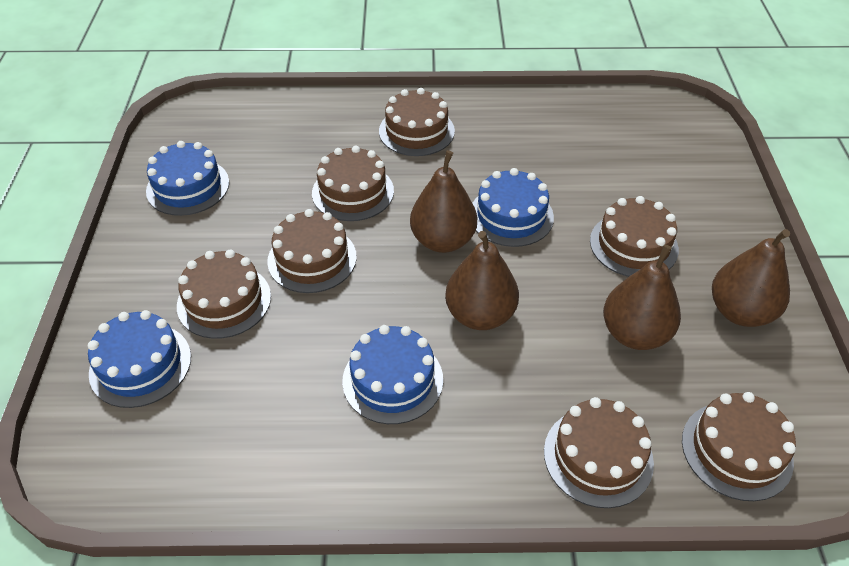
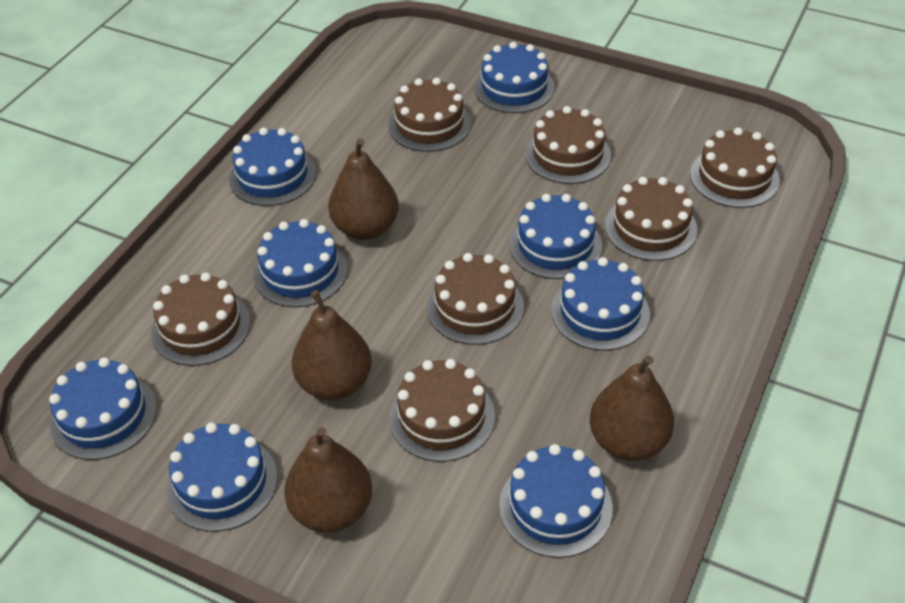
blue cake: 4 -> 8

